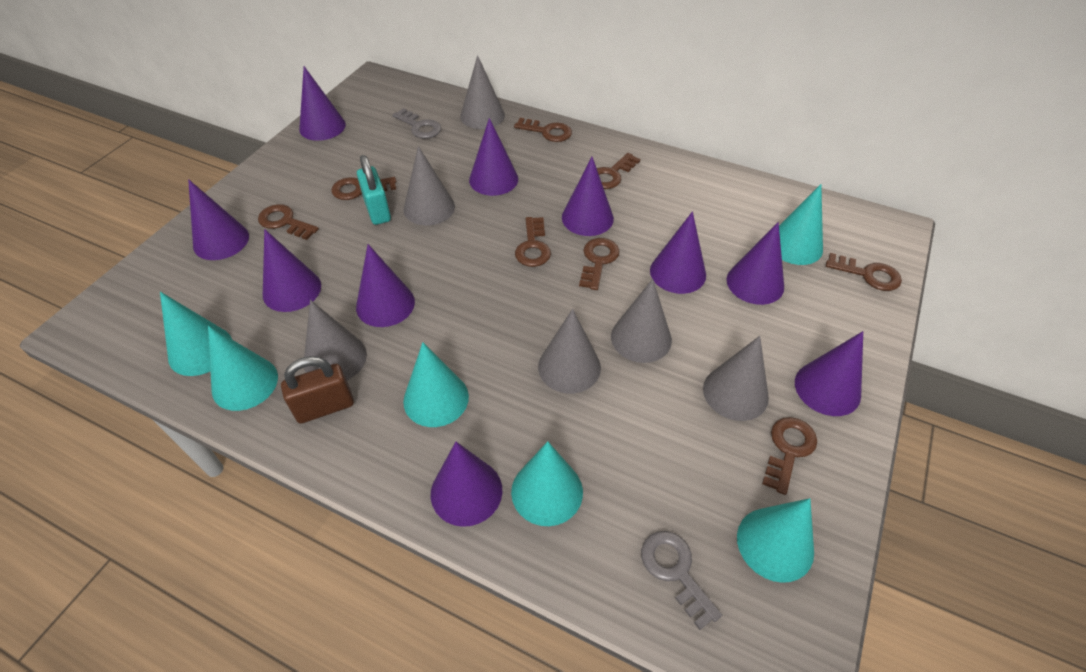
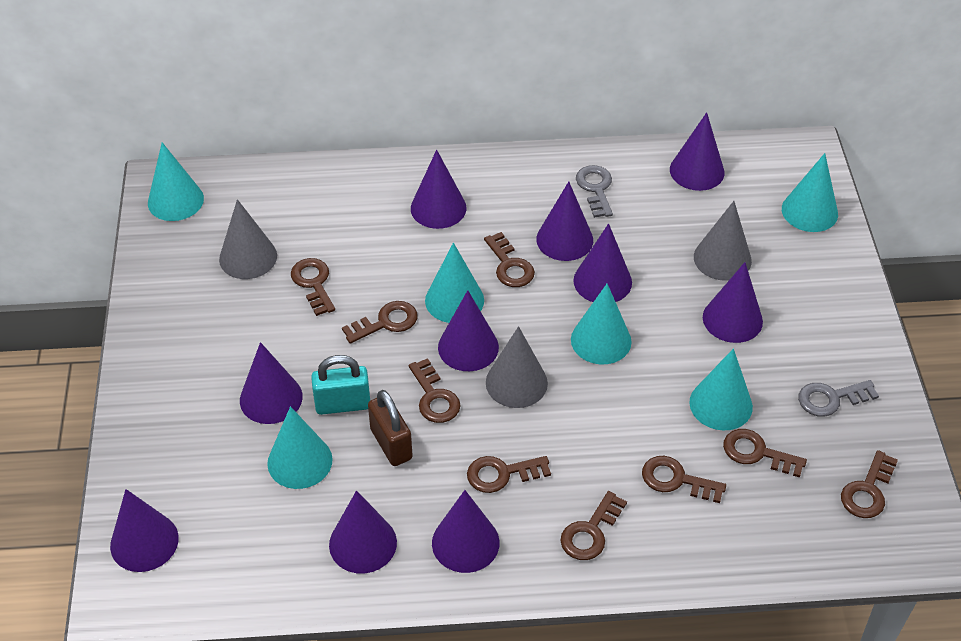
brown key: 8 -> 9
grey cone: 6 -> 3

